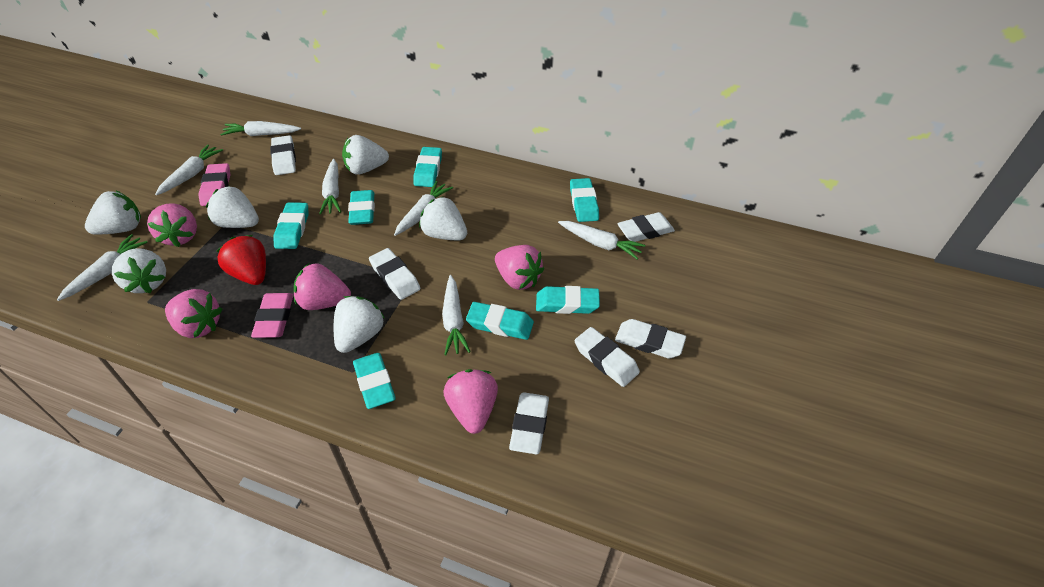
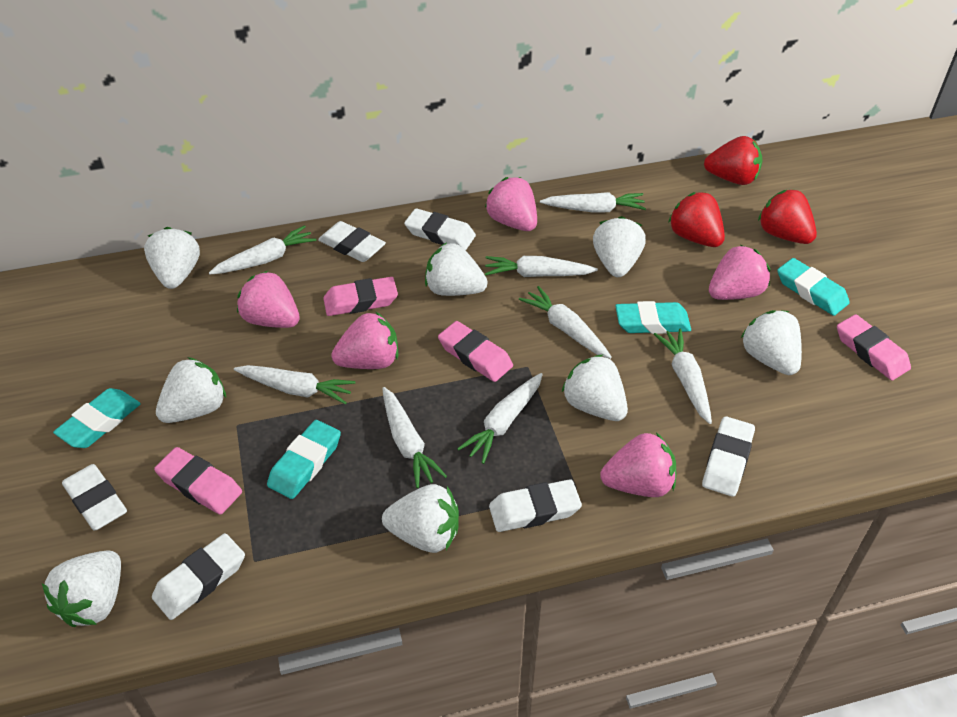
pink eraser: 2 -> 4
red strawberry: 1 -> 3
turquoise eraser: 7 -> 4
white carrot: 7 -> 8
white strawberry: 6 -> 8

